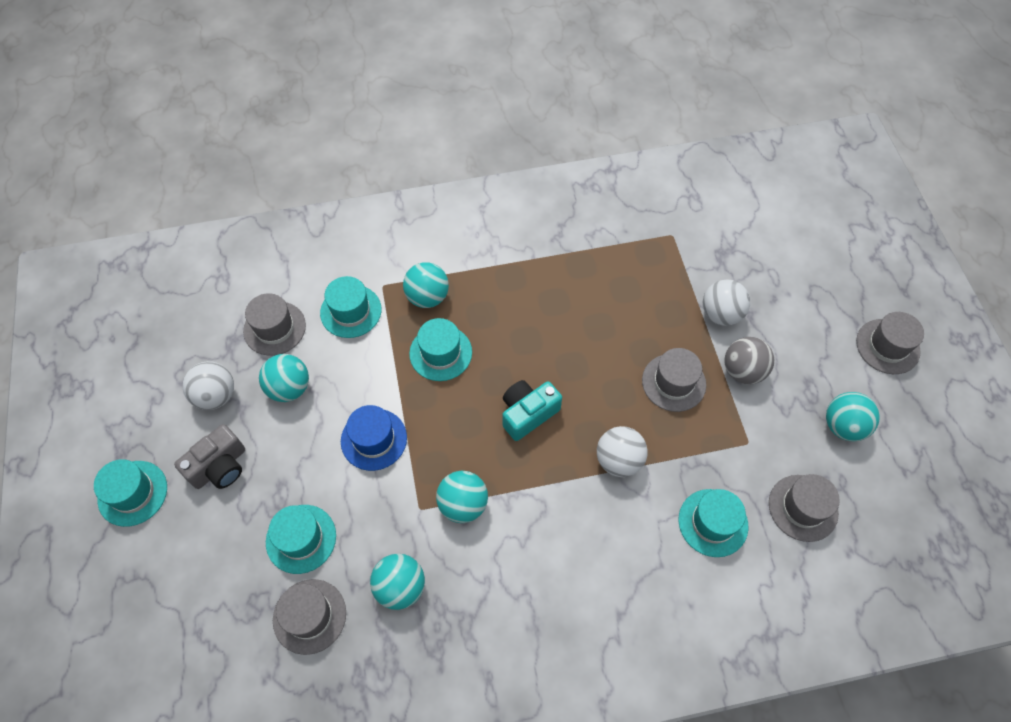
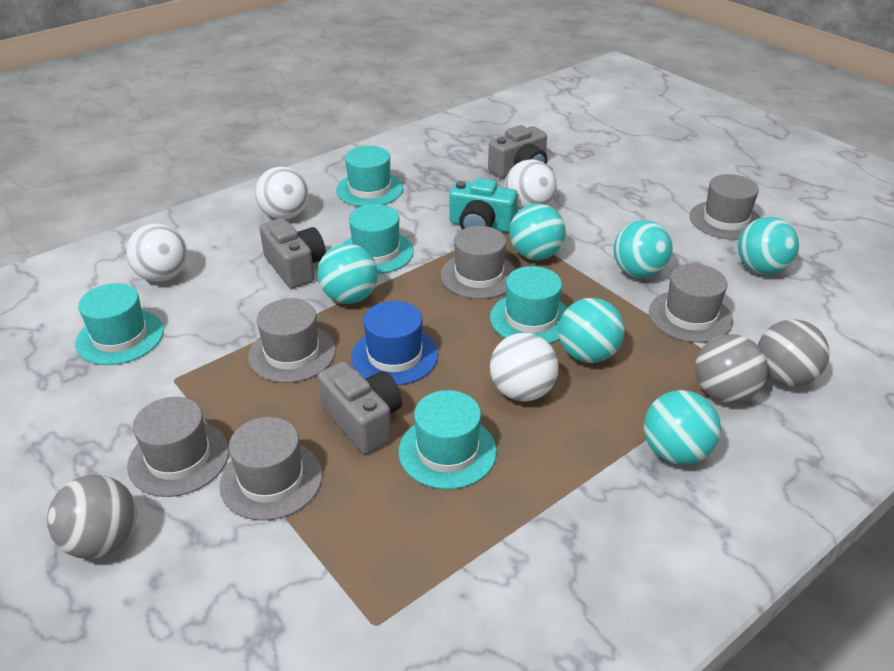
grey ball: 1 -> 3
grey camera: 1 -> 3
grey hat: 5 -> 6
turquoise ball: 5 -> 6
white ball: 3 -> 4

